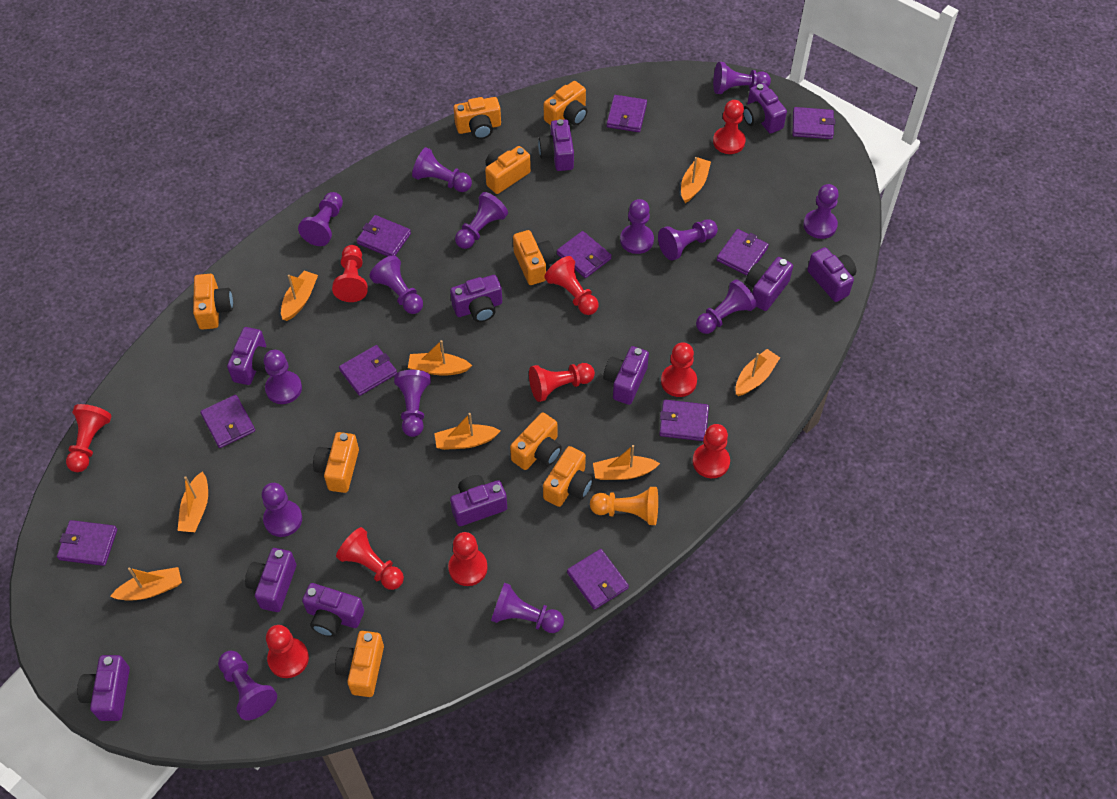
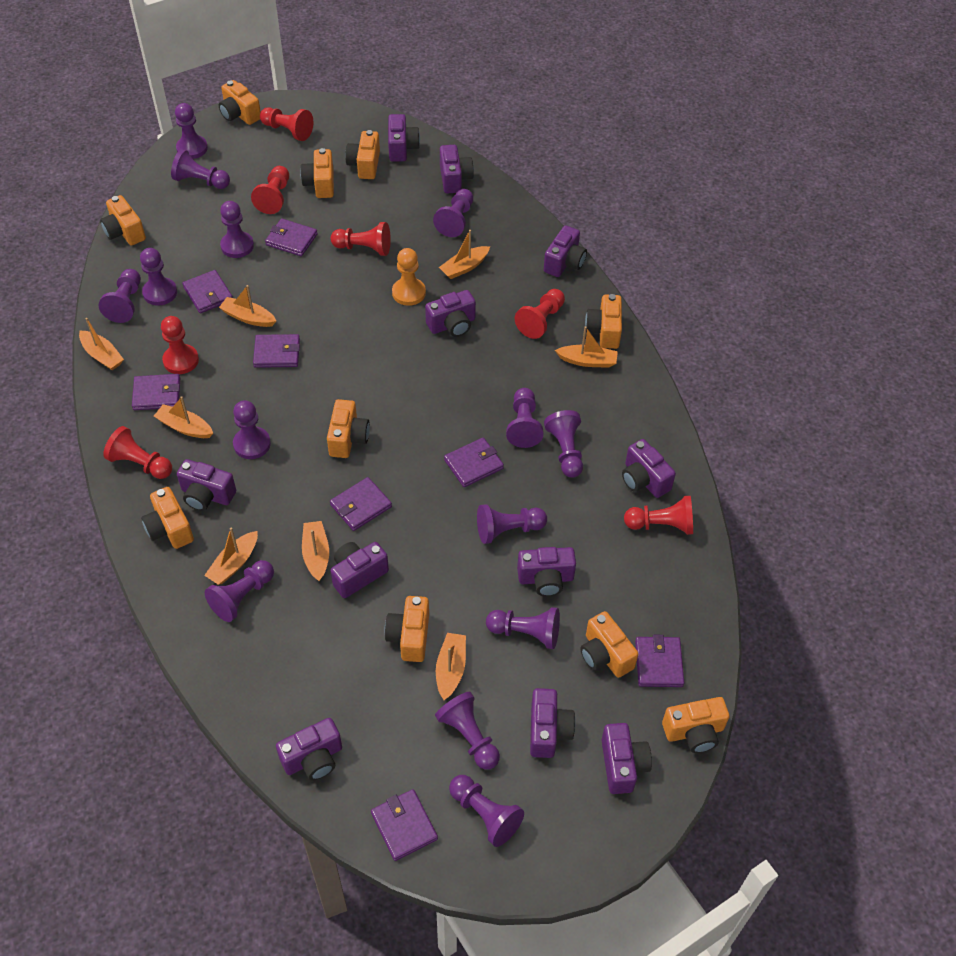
orange camera: 9 -> 10
purple wallet: 10 -> 8
red pawn: 10 -> 7

